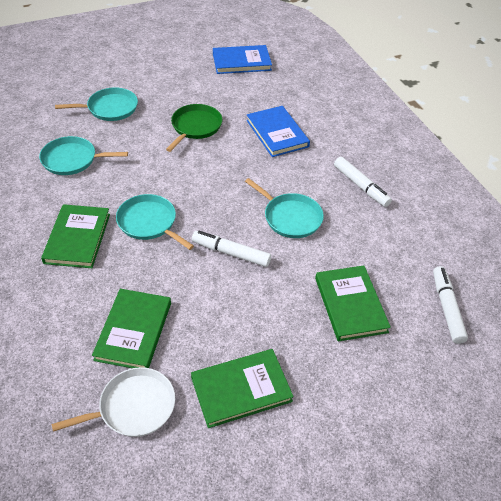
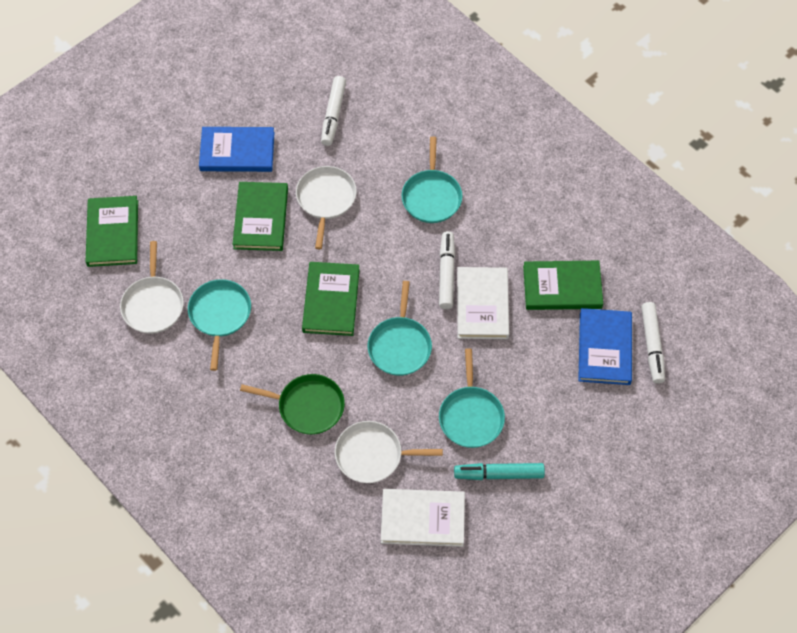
turquoise marker: 0 -> 1
white book: 0 -> 2
white pan: 1 -> 3

